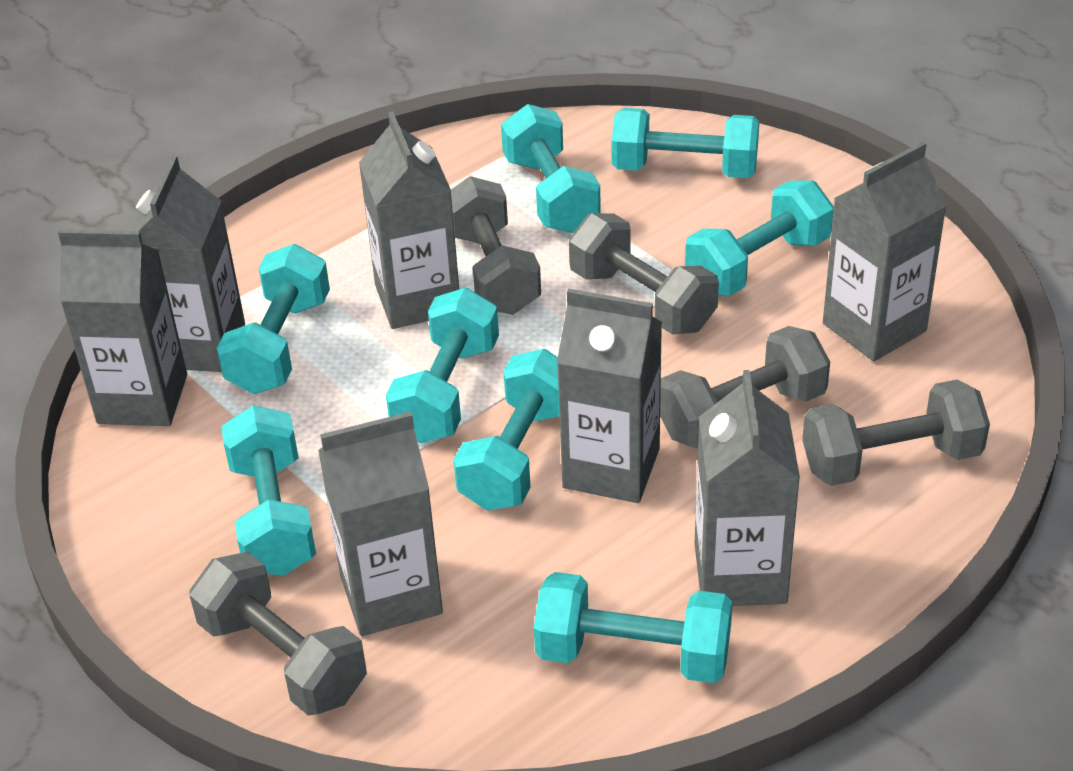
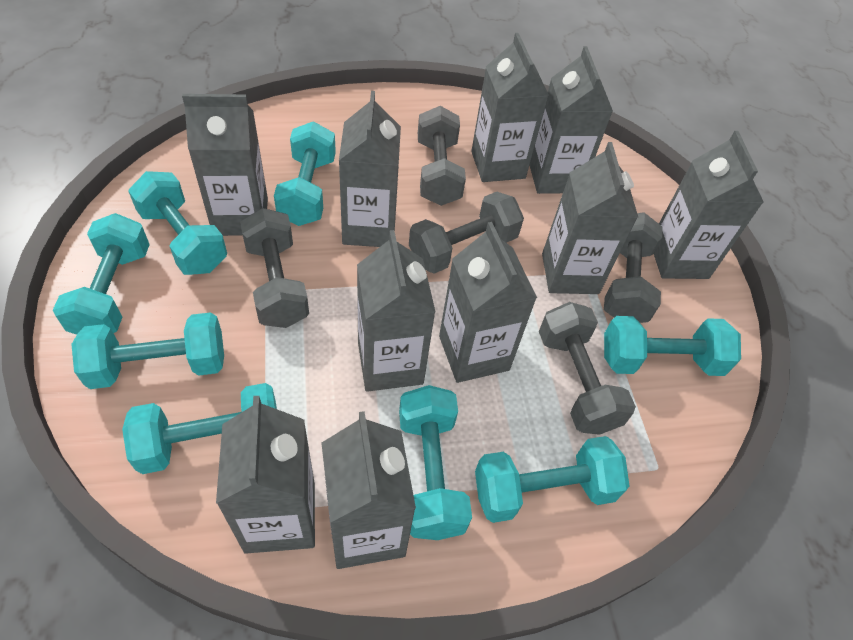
grey carton: 7 -> 10

